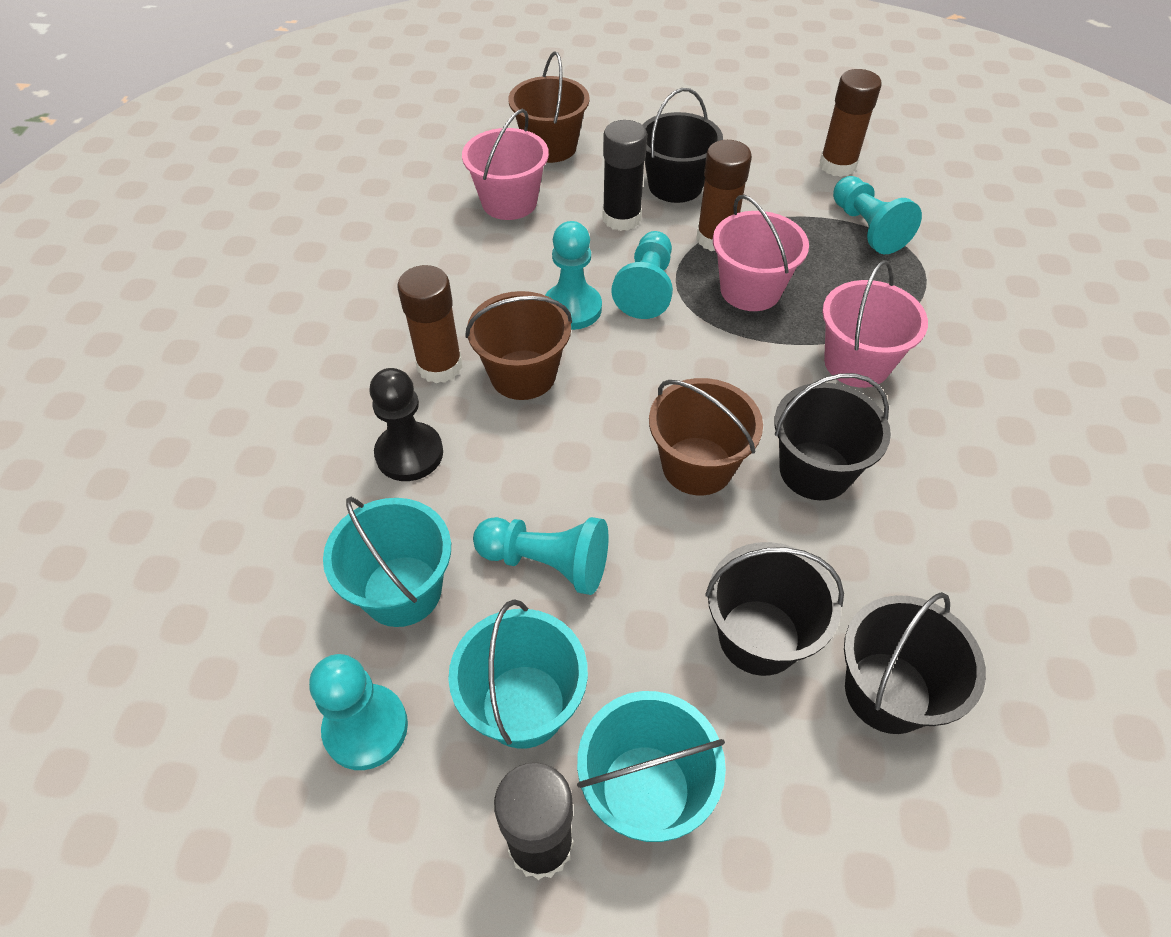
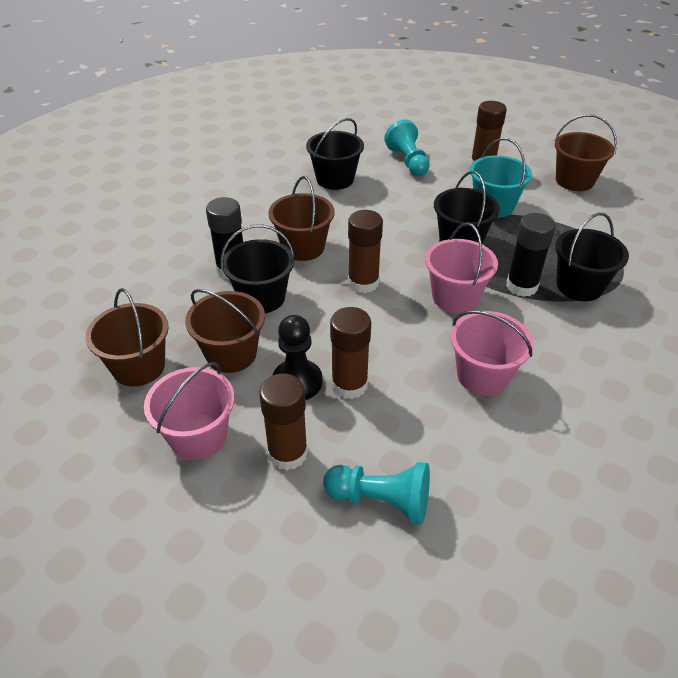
brown bucket: 3 -> 4
brown glue stick: 3 -> 4
turquoise bucket: 3 -> 1
turquoise pawn: 5 -> 2

